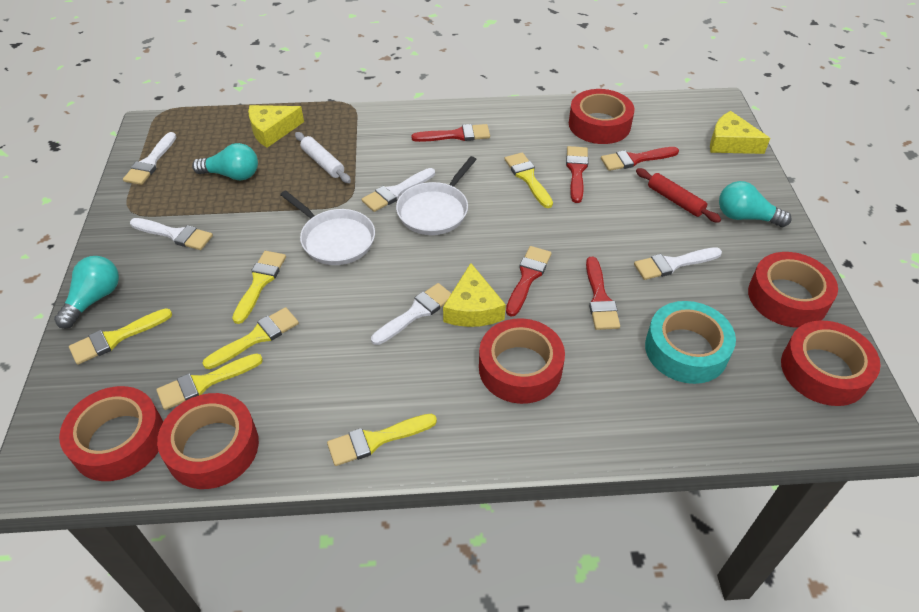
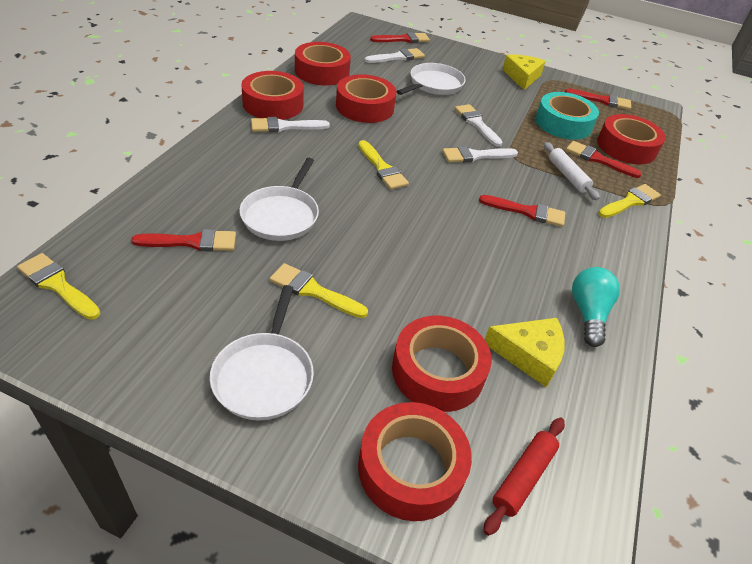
turquoise light bulb: 3 -> 1
white brush: 5 -> 4
white pan: 2 -> 3
yellow brush: 6 -> 4
yellow cheese: 3 -> 2

